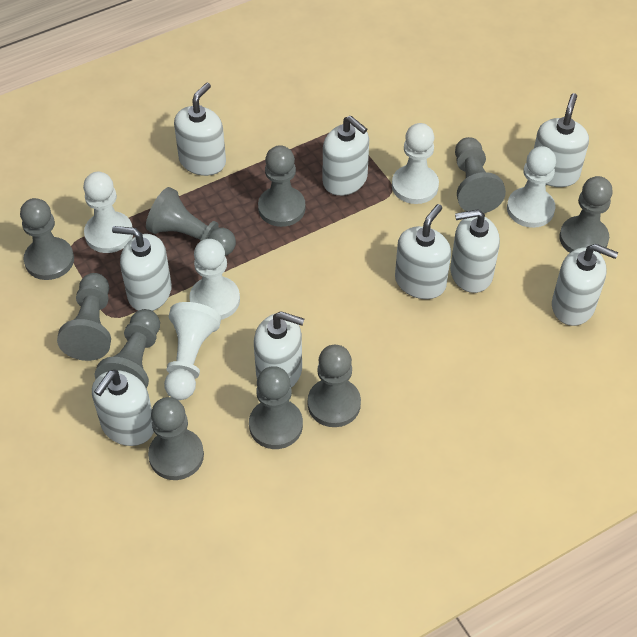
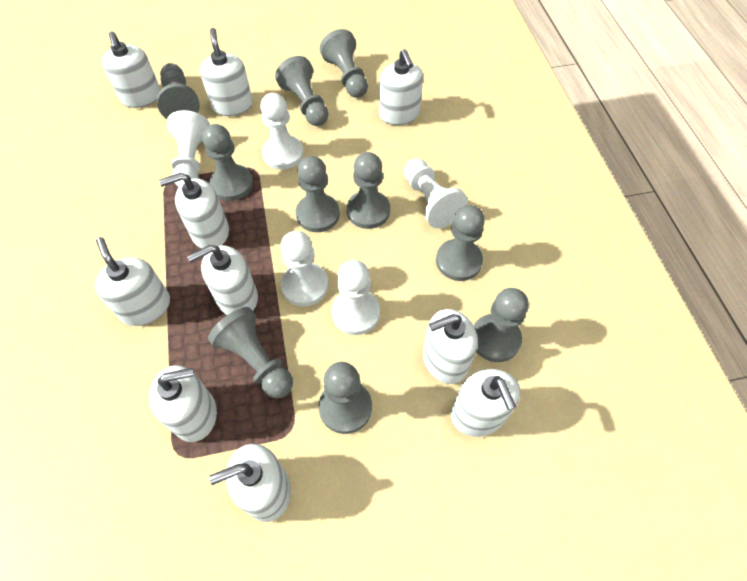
white soap dispenser: 9 -> 10

